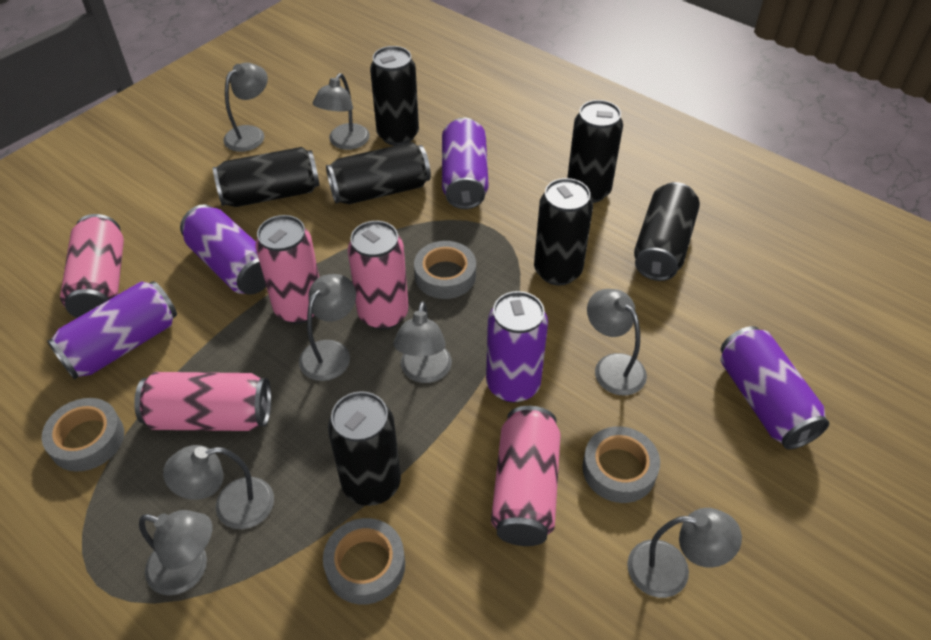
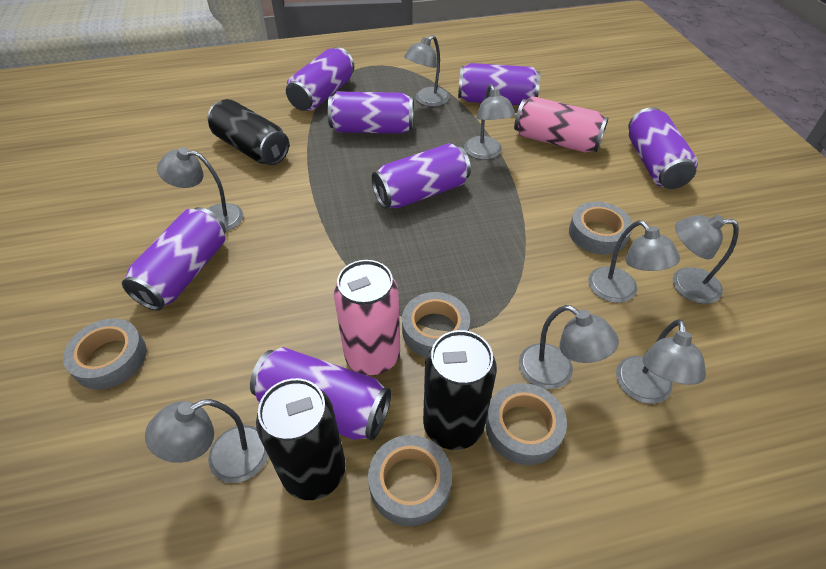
black can: 7 -> 3
grey tape: 4 -> 5
pink can: 5 -> 2
purple can: 5 -> 7

